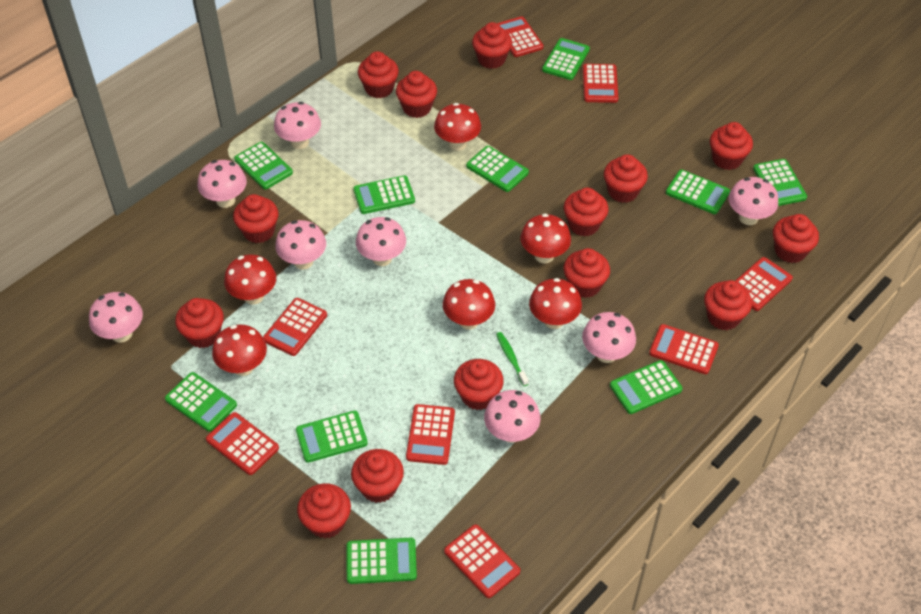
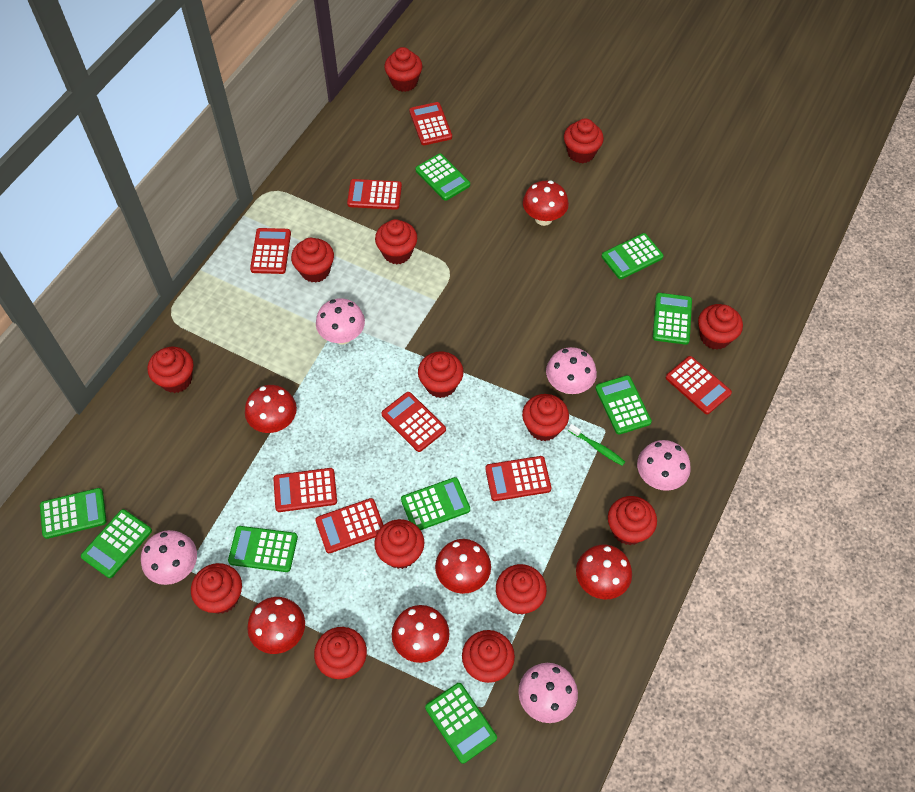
green calculator: 10 -> 9
pink mushroom: 8 -> 5

